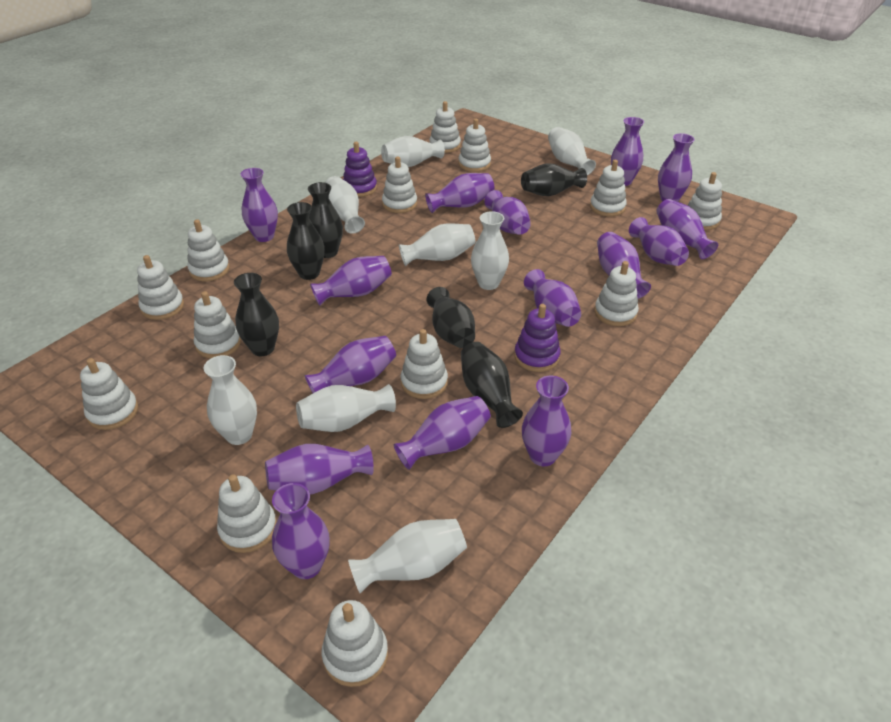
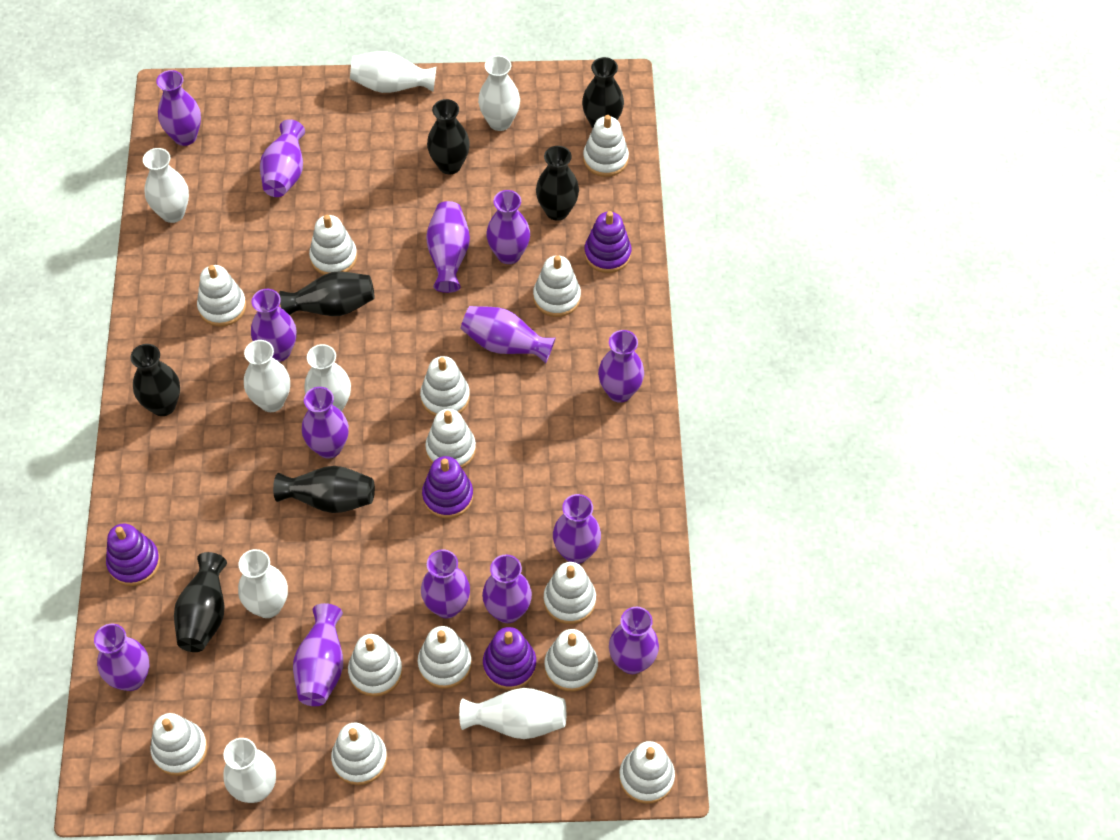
black vase: 6 -> 7
purple stacking toy: 2 -> 4
purple vase: 15 -> 14

